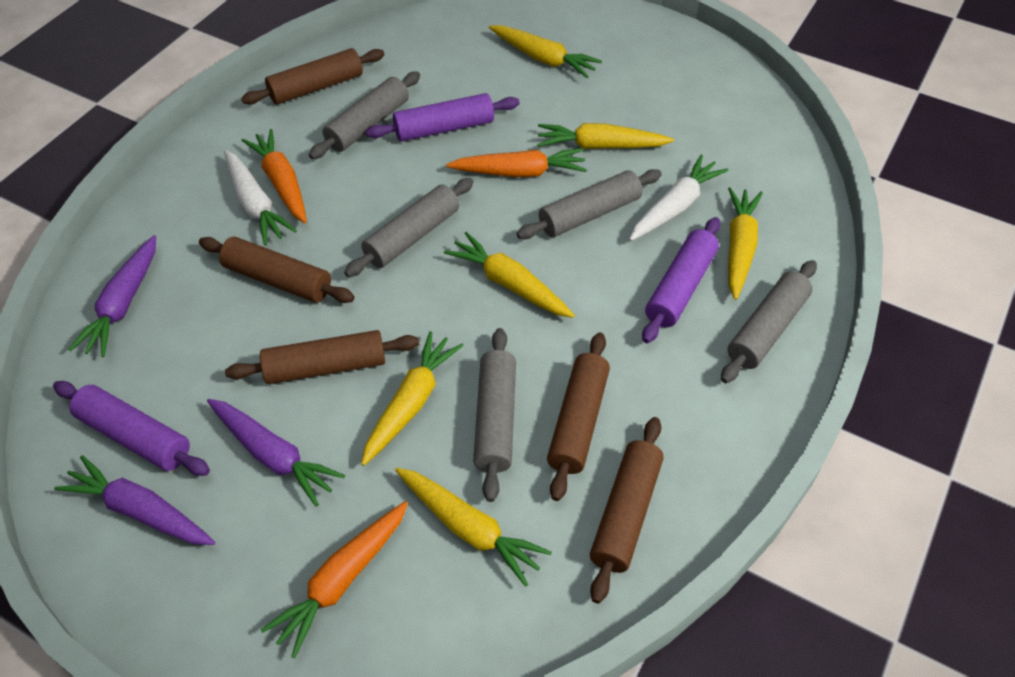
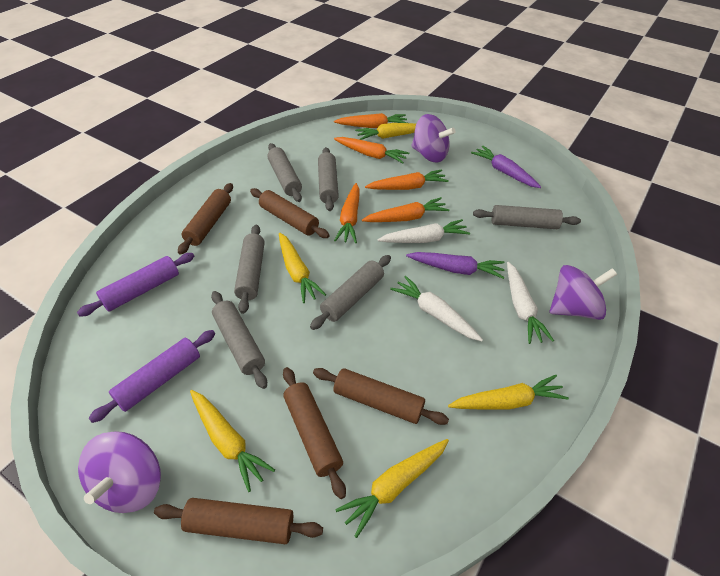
grey rolling pin: 5 -> 6
orange carrot: 3 -> 5
purple carrot: 3 -> 2
purple rolling pin: 3 -> 2
purple spinning top: 0 -> 3
white carrot: 2 -> 3
yellow carrot: 6 -> 5

